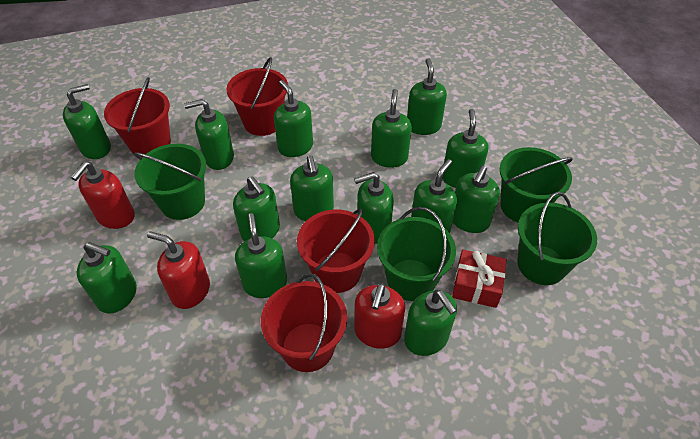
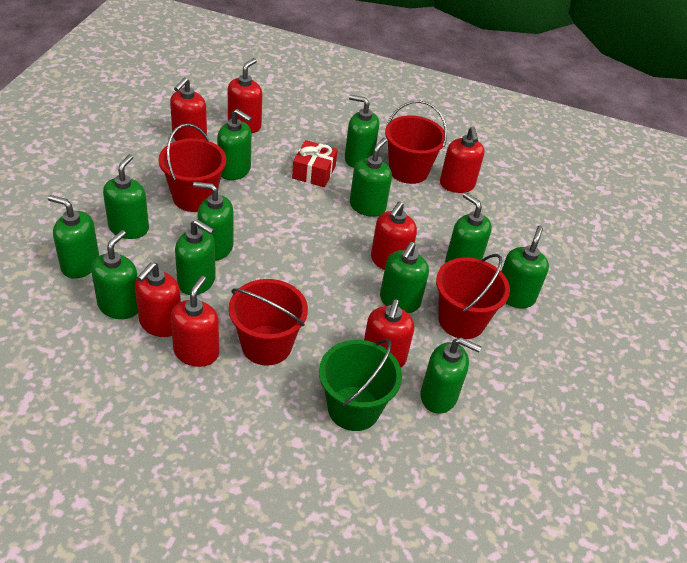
green bucket: 4 -> 1
green soap dispenser: 14 -> 12
red soap dispenser: 3 -> 7

